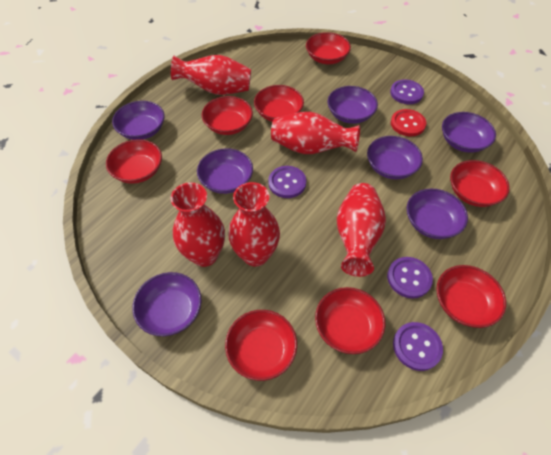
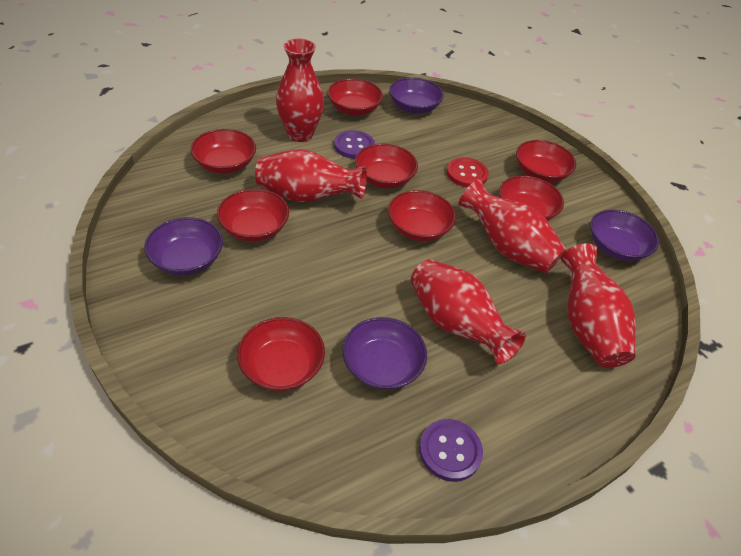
purple bowl: 7 -> 4
purple button: 4 -> 2

